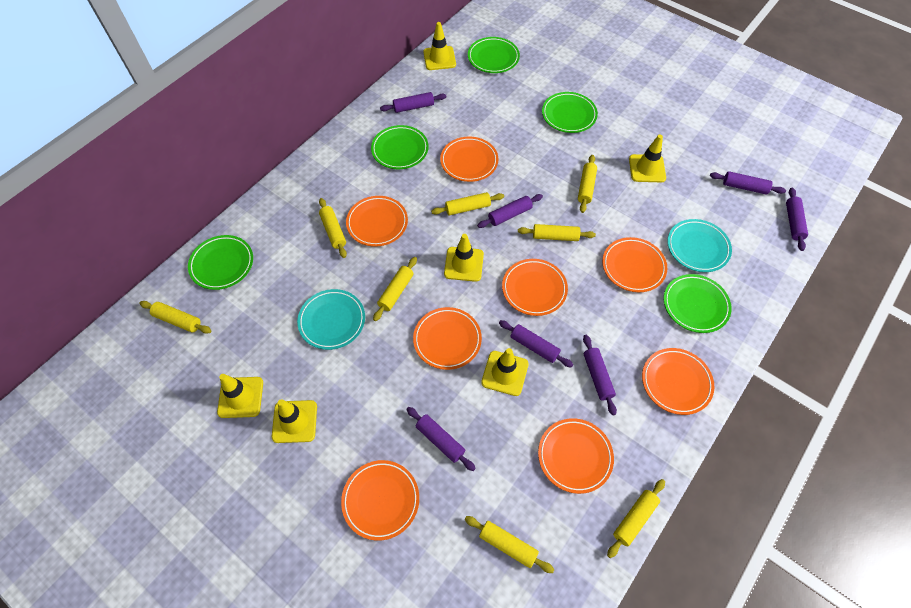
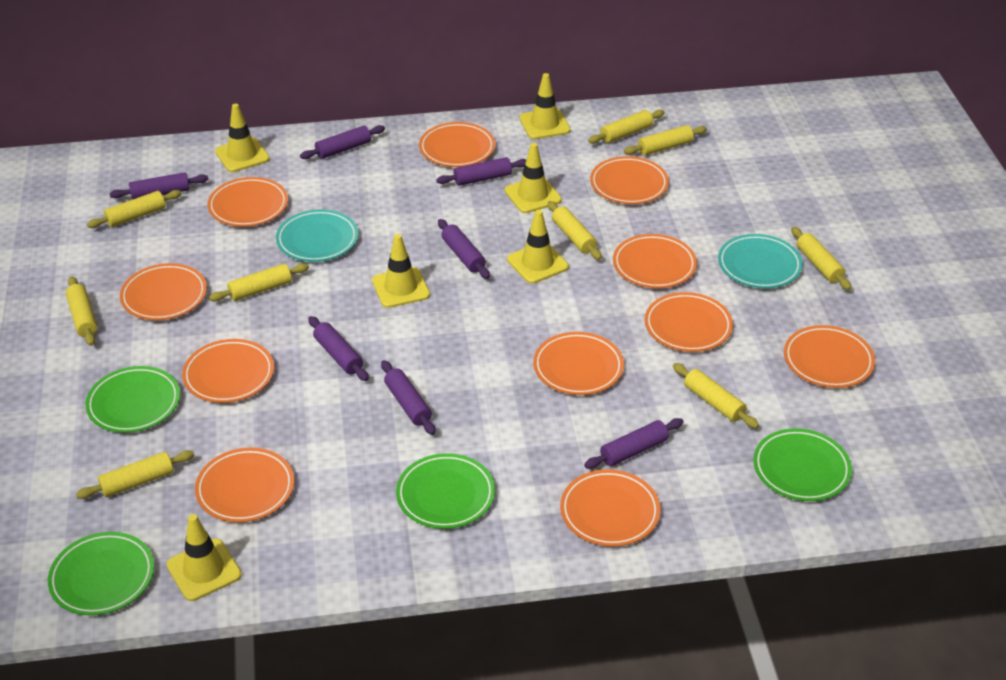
green plate: 5 -> 4
orange plate: 8 -> 11
yellow rolling pin: 8 -> 9

